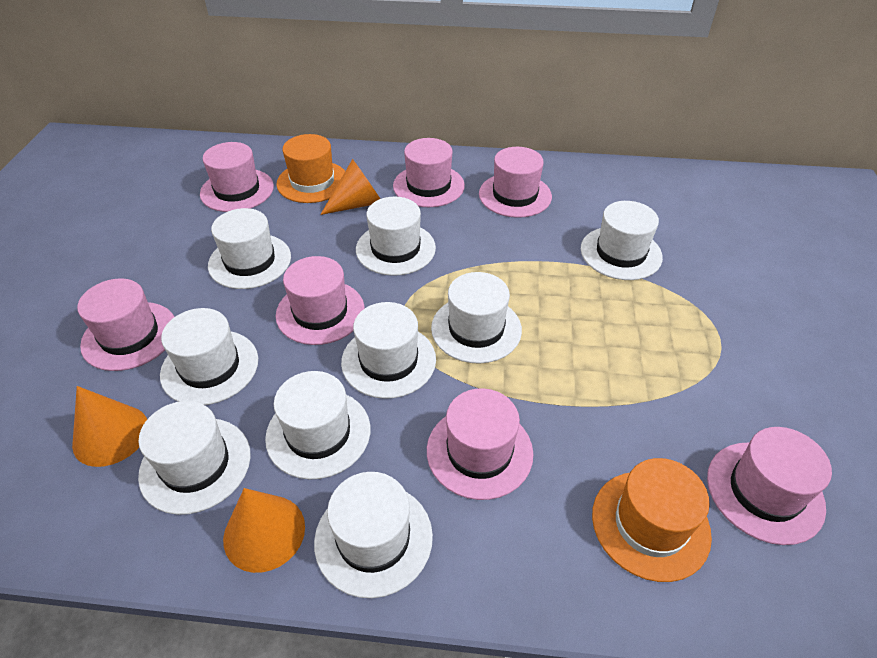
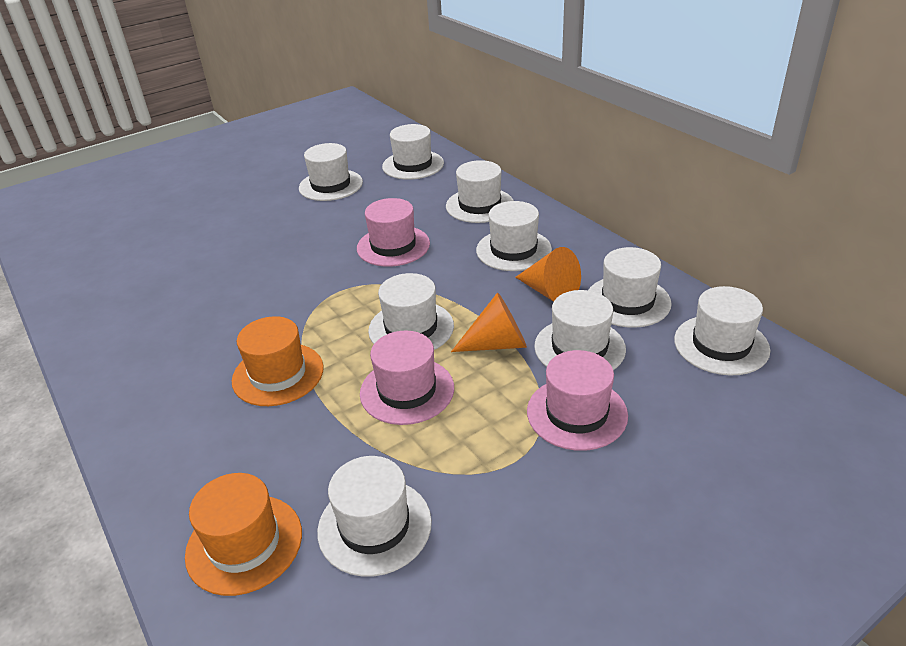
orange cone: 3 -> 2
pink hat: 7 -> 3

